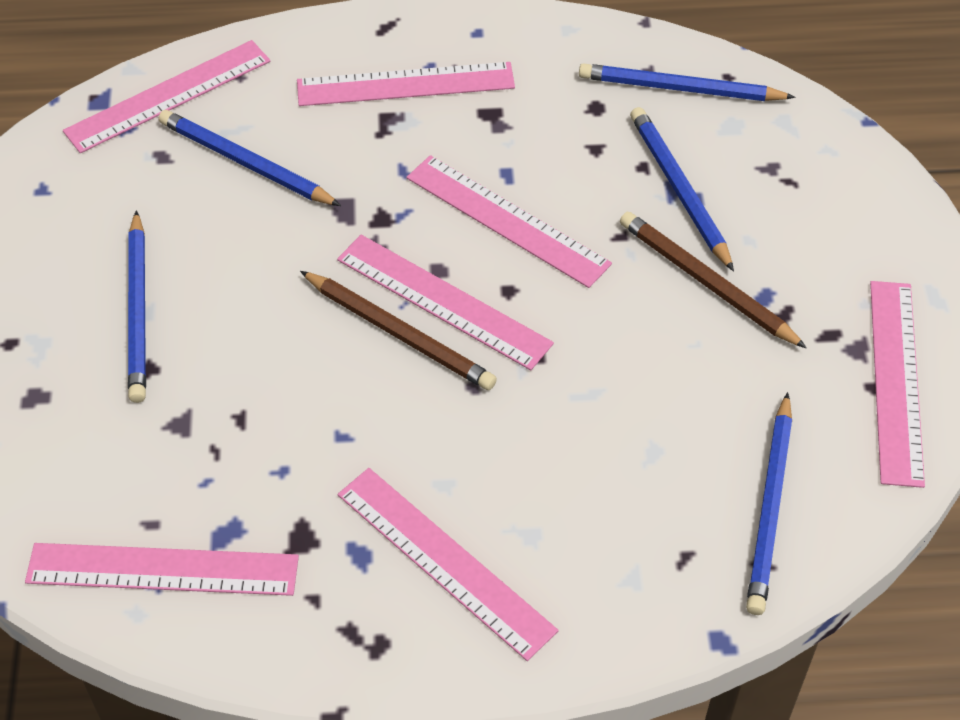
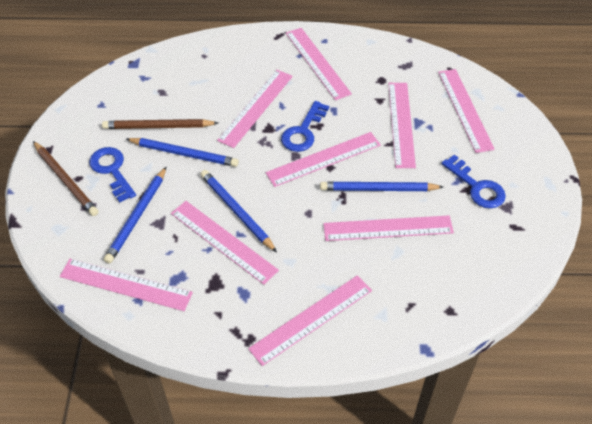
blue key: 0 -> 3
blue pencil: 5 -> 4
pink ruler: 7 -> 9

